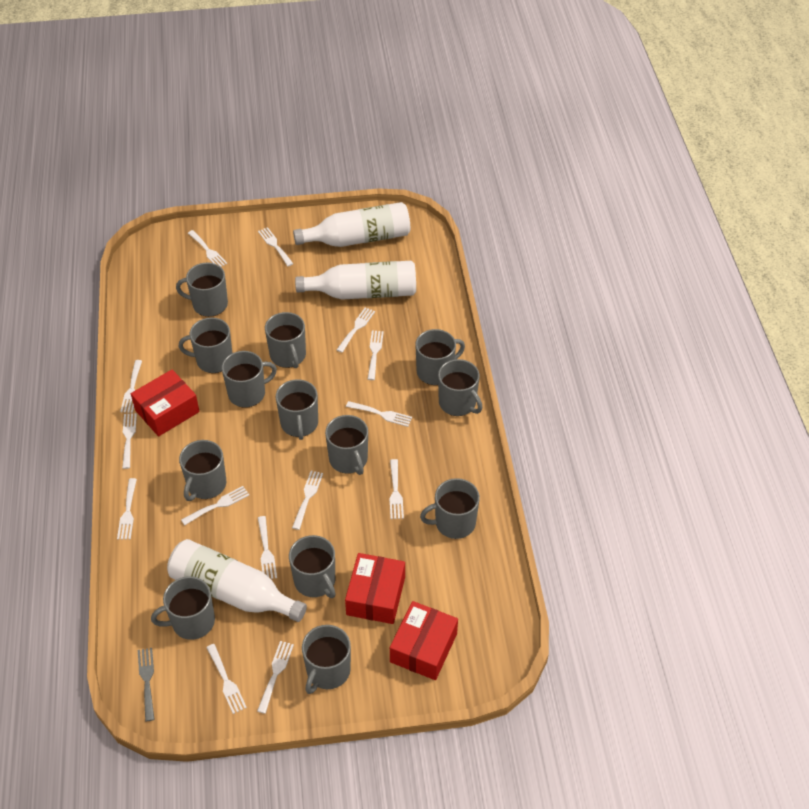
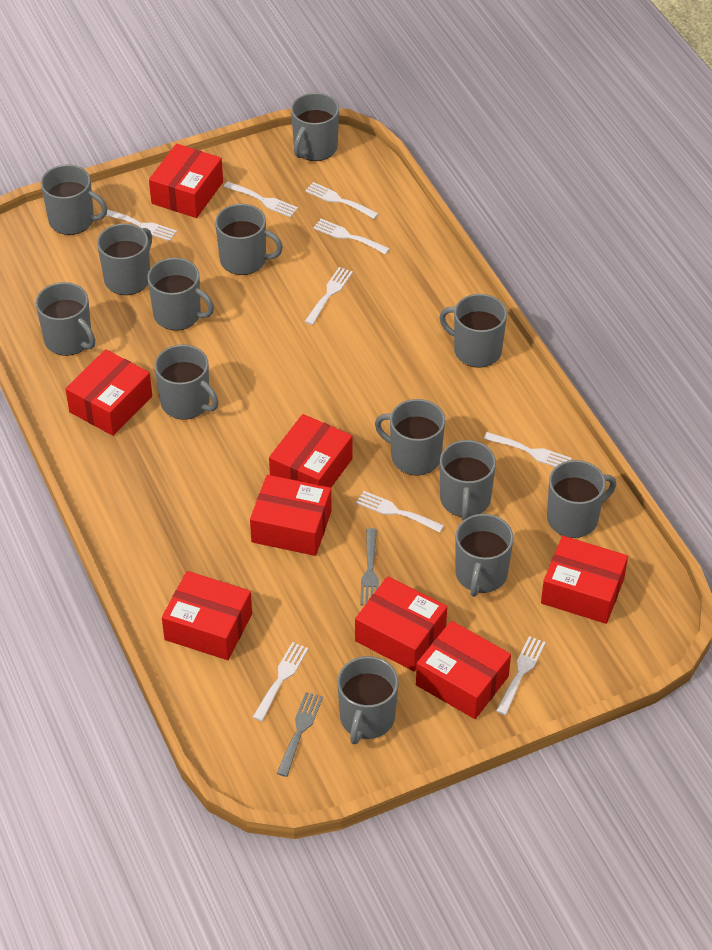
grey fork: 1 -> 2
red box: 3 -> 8
white bottle: 3 -> 0
white fork: 14 -> 9

